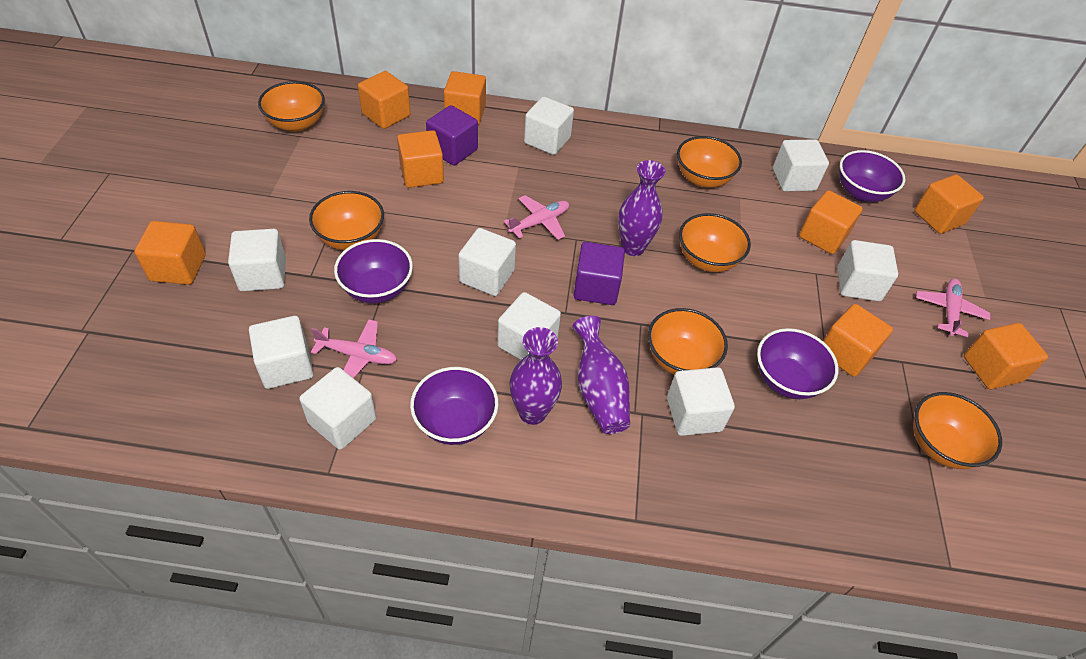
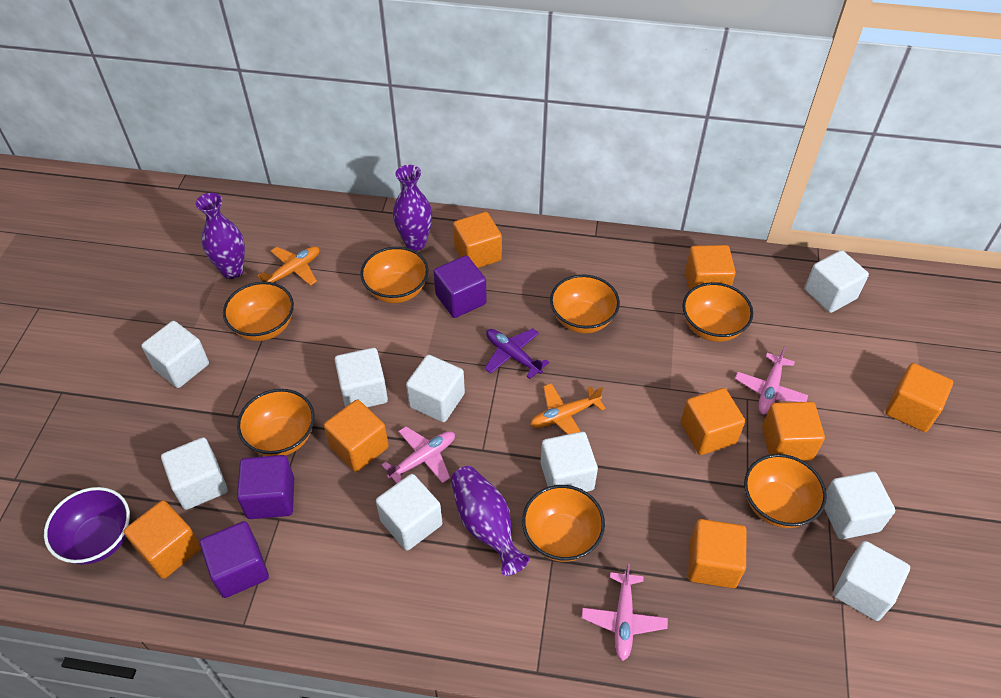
orange bowl: 6 -> 7
orange plane: 0 -> 2
purple bowl: 4 -> 1
purple cube: 2 -> 3
purple plane: 0 -> 1

